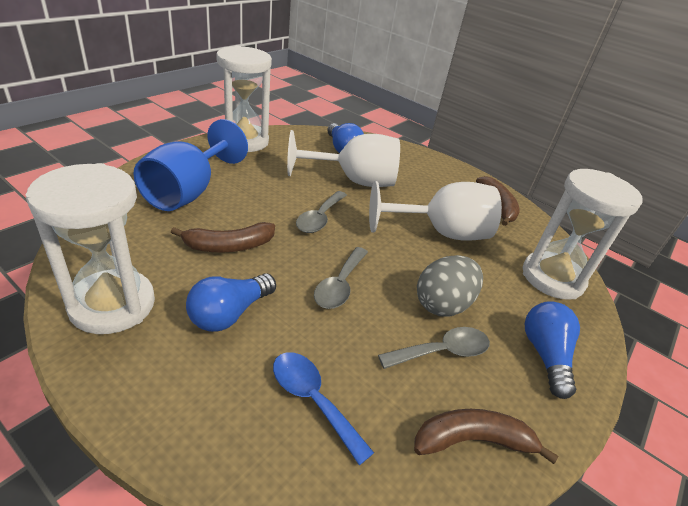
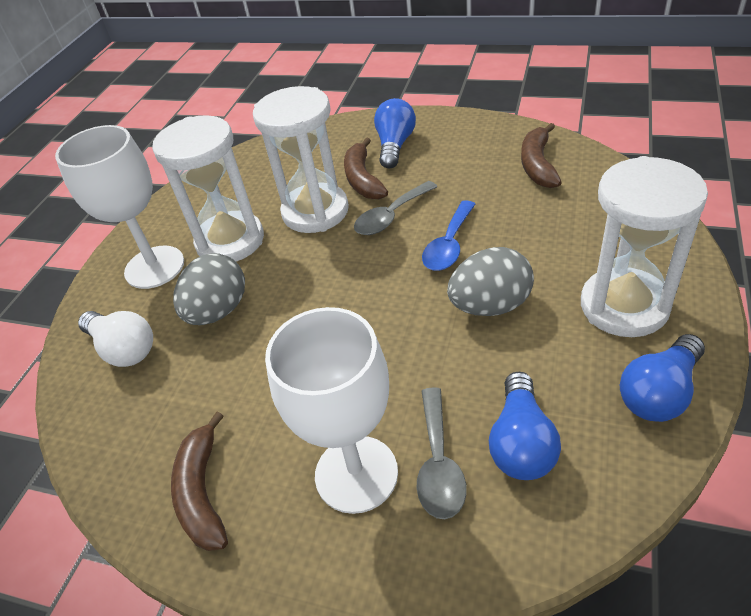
blue goblet: 1 -> 0
grey egg: 1 -> 2
grey spoon: 3 -> 2
white light bulb: 0 -> 1

